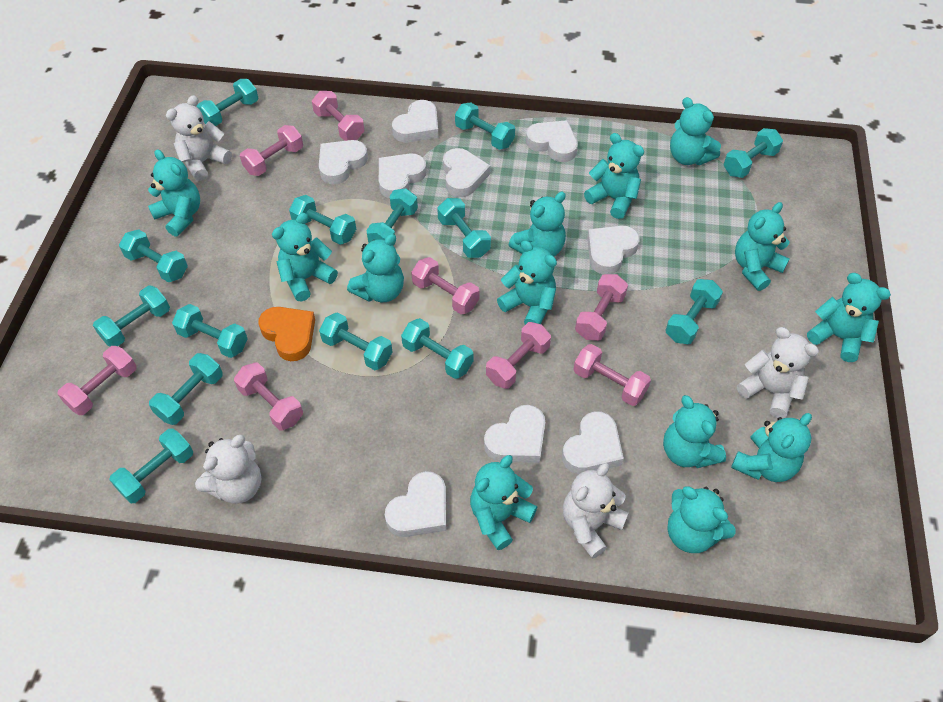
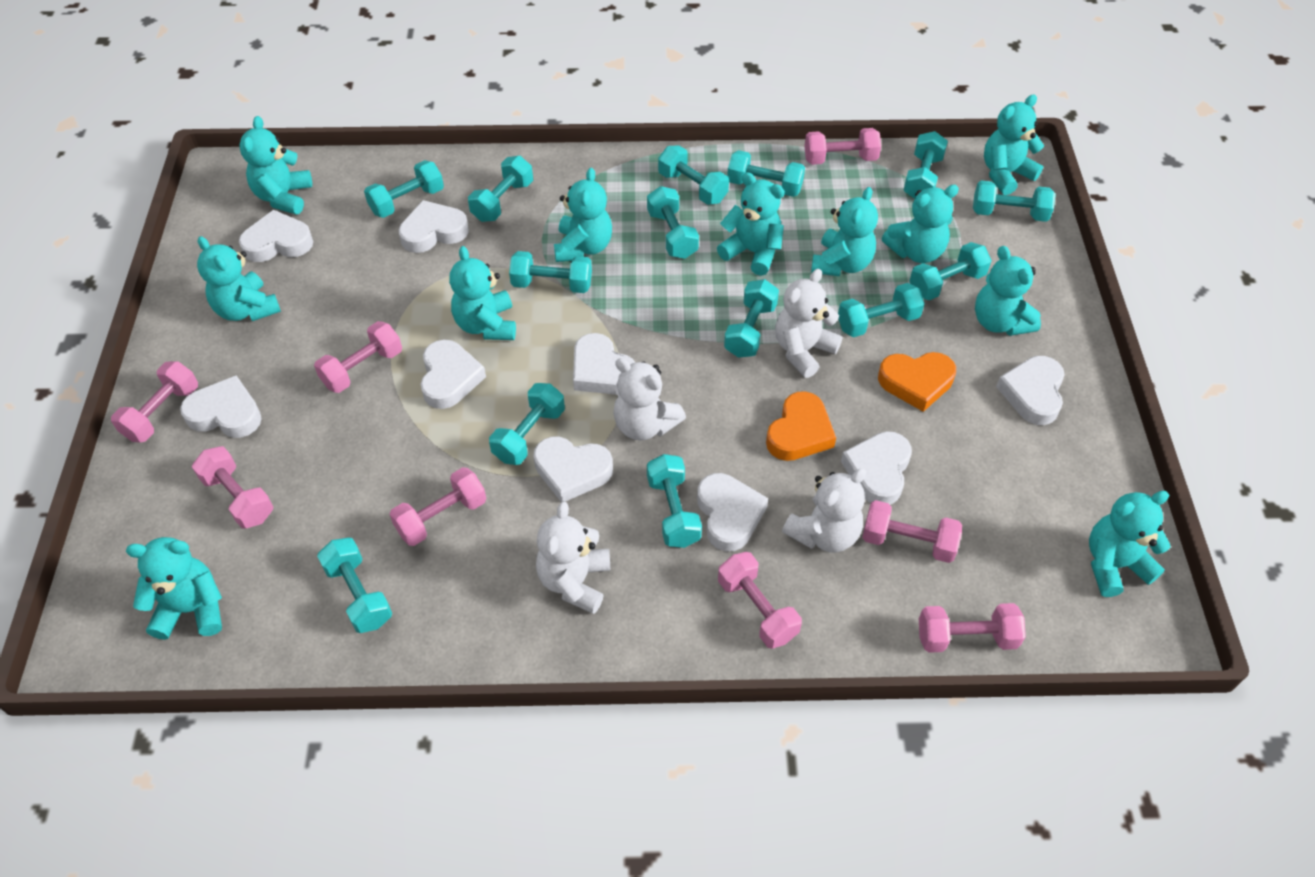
orange heart: 1 -> 2
turquoise teddy bear: 13 -> 11

